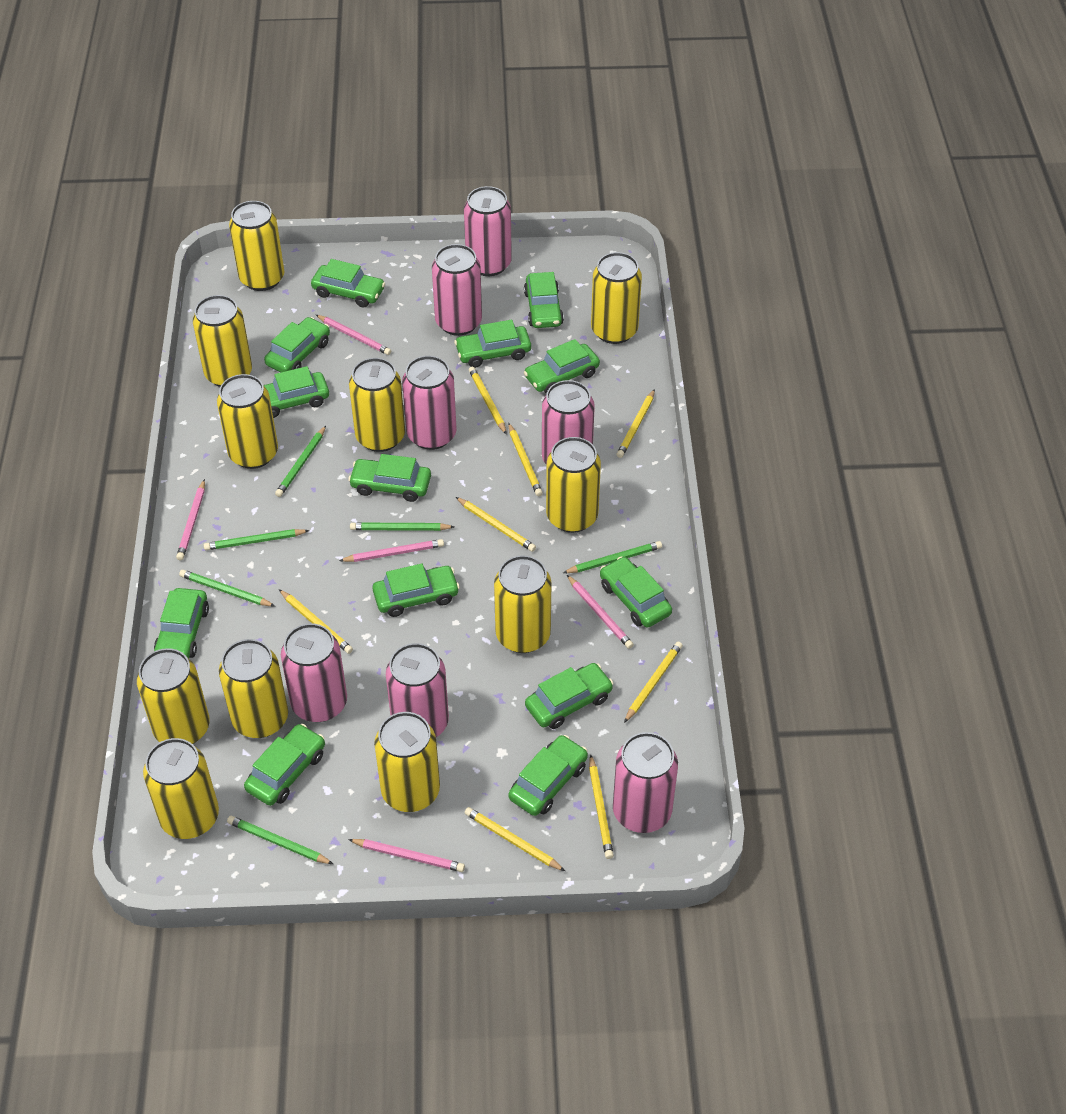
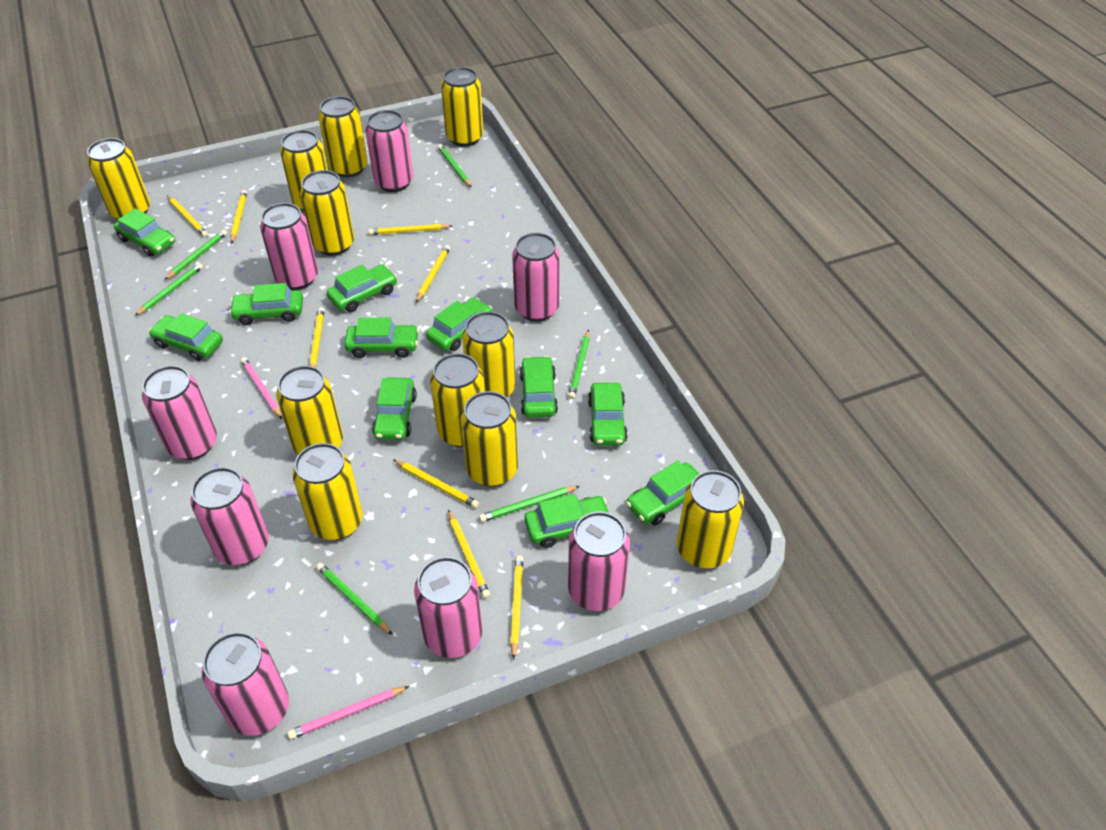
green car: 13 -> 11
pink can: 7 -> 8
pink pencil: 5 -> 2

